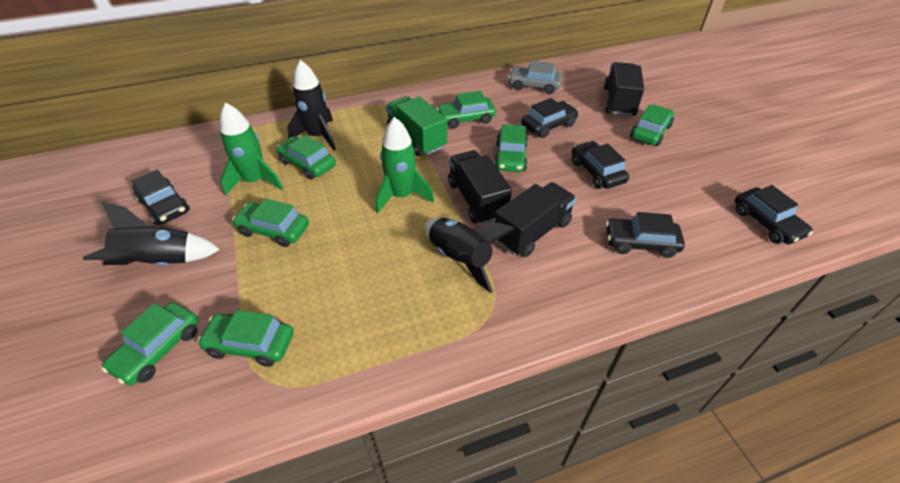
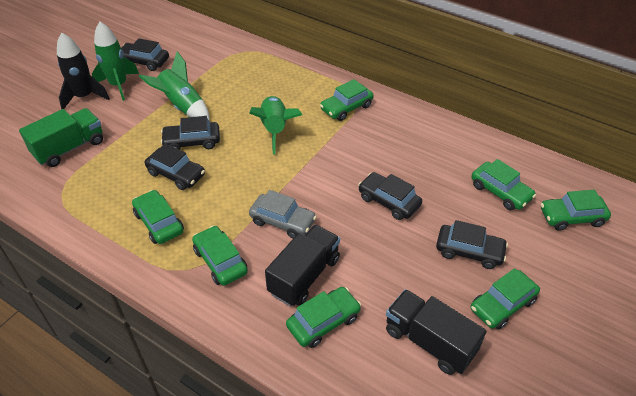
black rocket: 3 -> 1
black truck: 3 -> 2
green rocket: 2 -> 3

